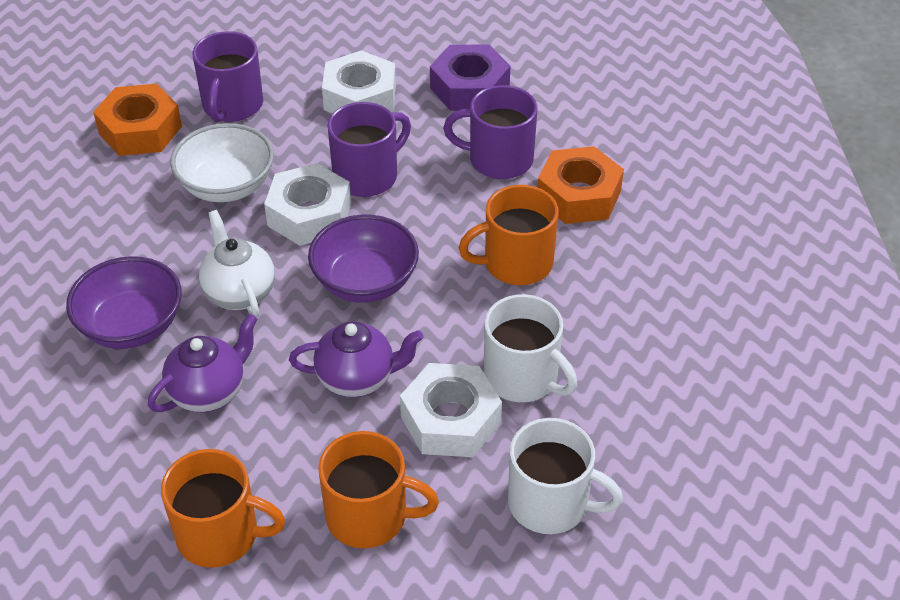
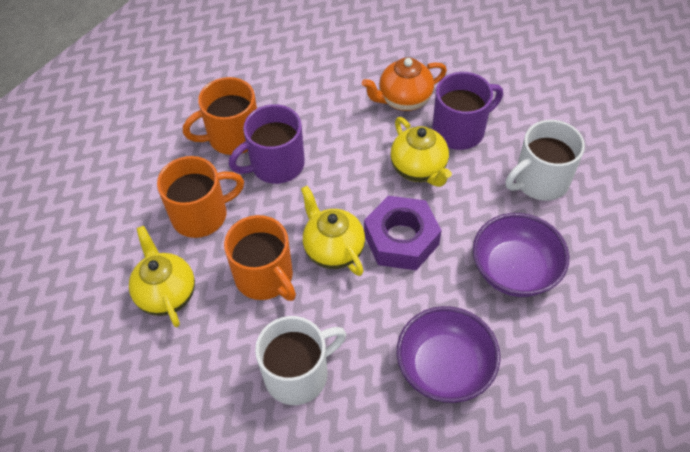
orange nut: 2 -> 0
orange teapot: 0 -> 1
purple mug: 3 -> 2
purple teapot: 2 -> 0
white bowl: 1 -> 0
white nut: 3 -> 0
white teapot: 1 -> 0
yellow teapot: 0 -> 3

